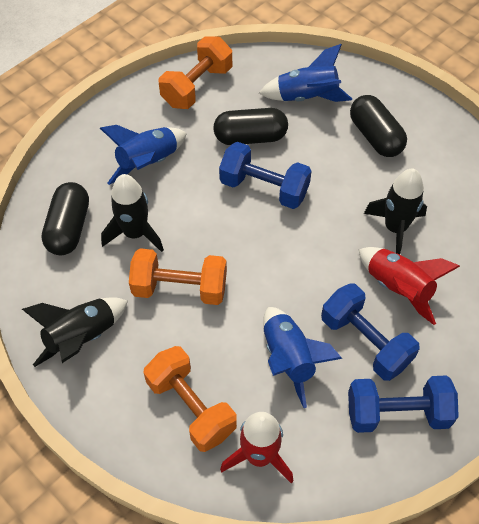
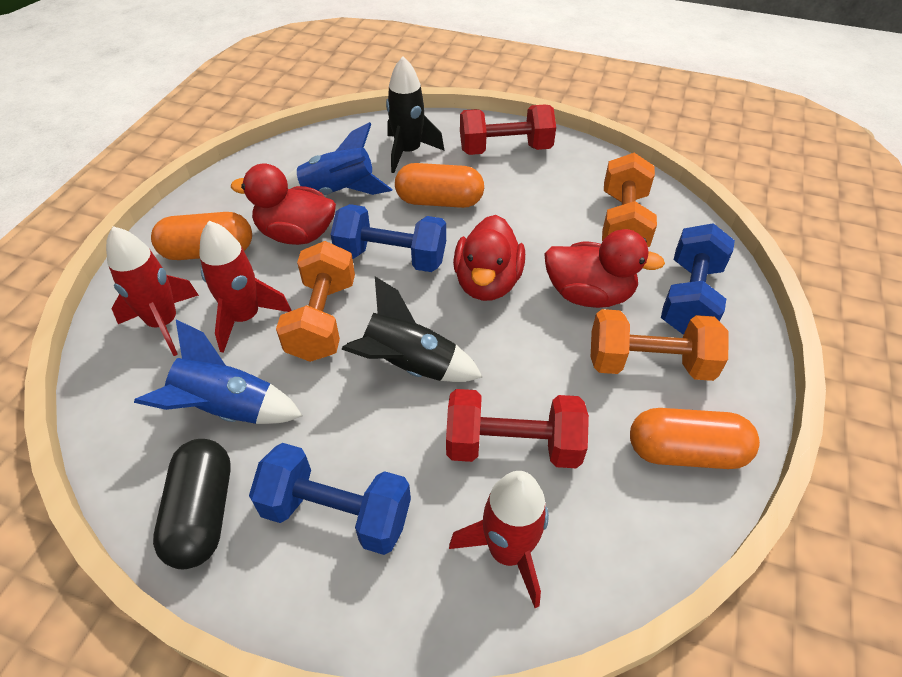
black capsule: 3 -> 1
black rocket: 3 -> 2
blue rocket: 3 -> 2
orange capsule: 0 -> 3
red duck: 0 -> 3
red dumbbell: 0 -> 2
red rocket: 2 -> 3

